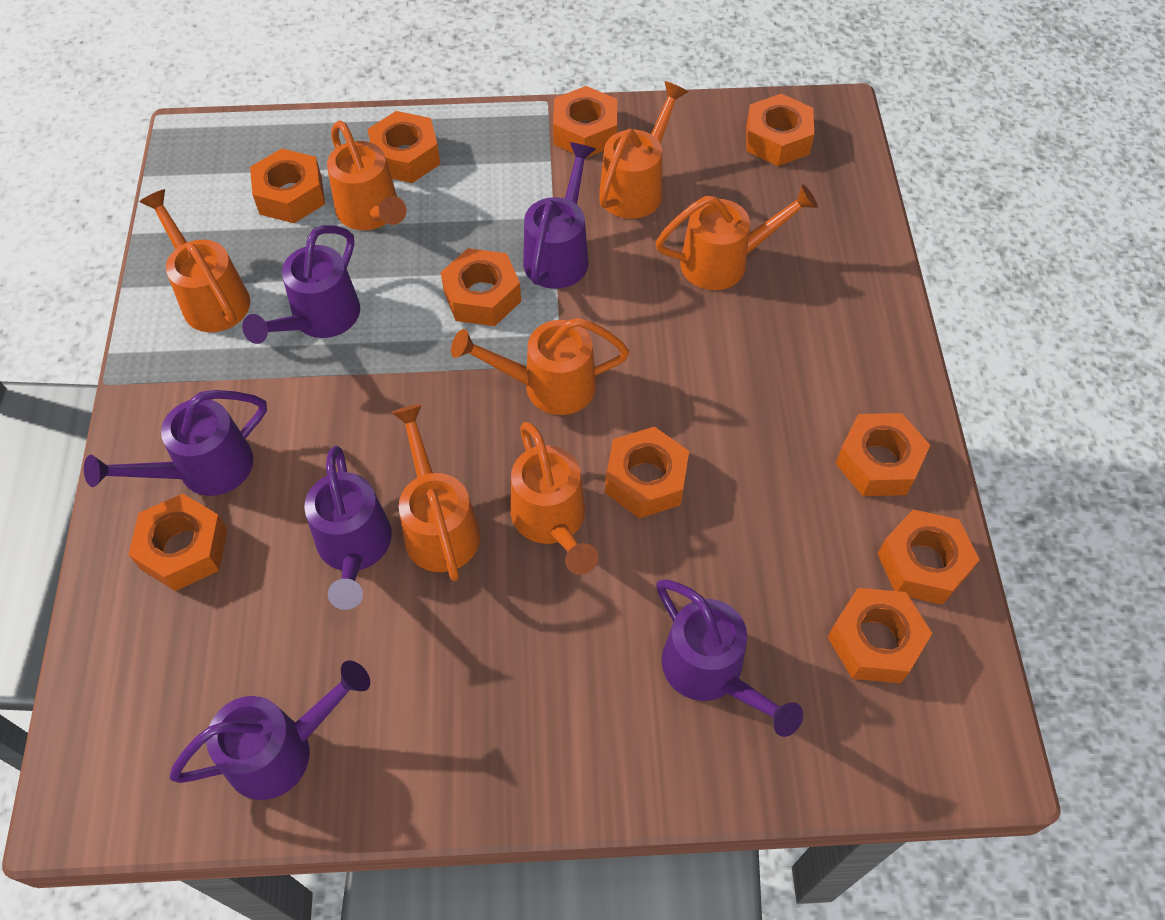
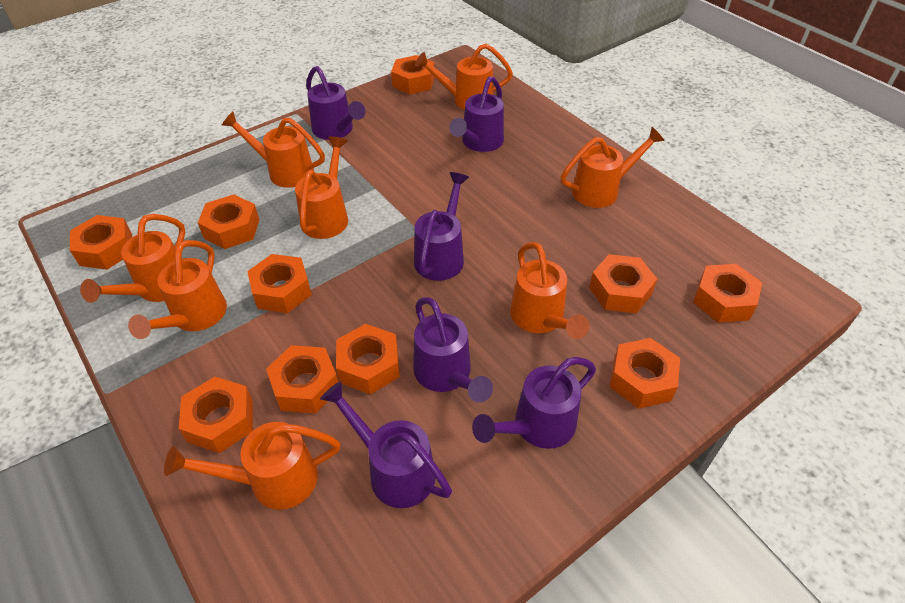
orange watering can: 7 -> 8

